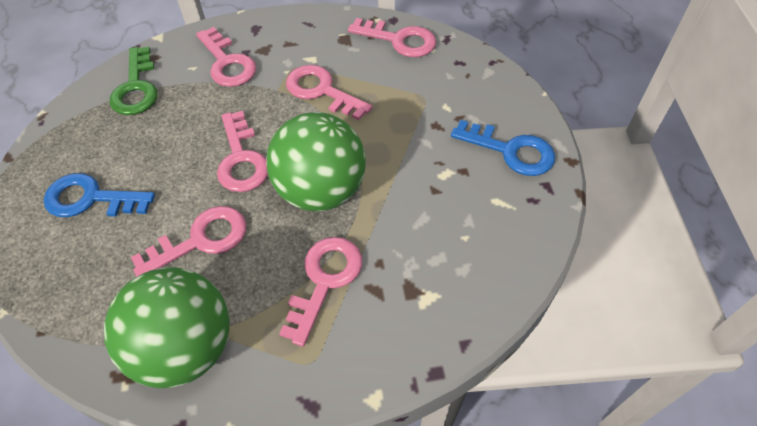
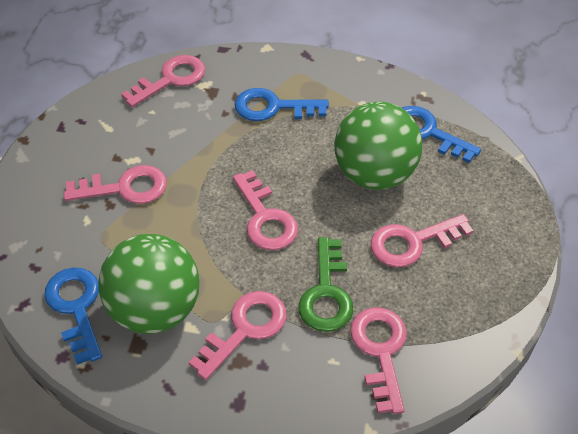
blue key: 2 -> 3

